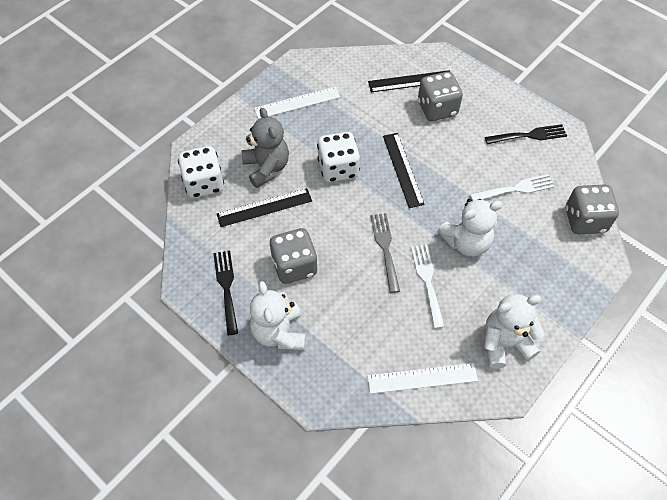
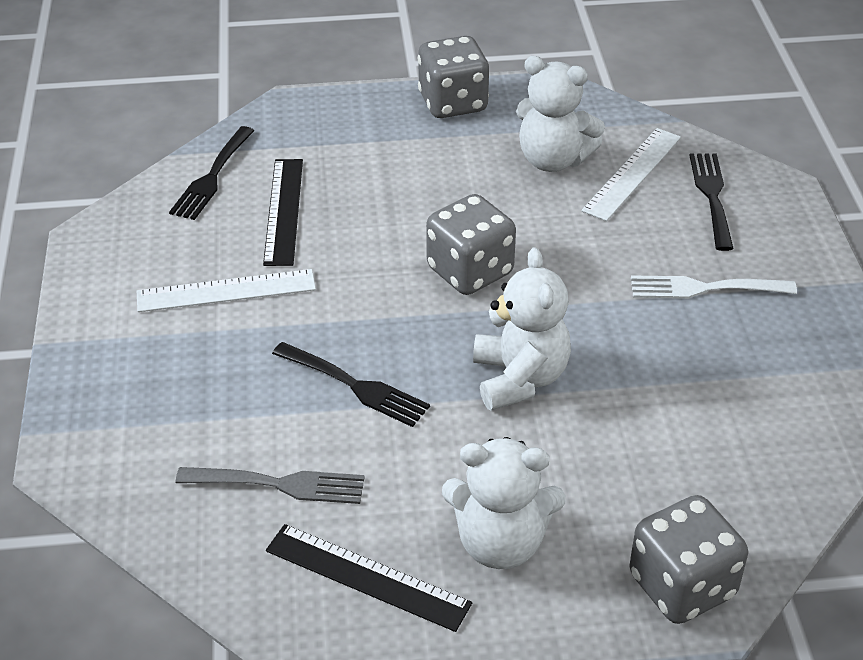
black fork: 2 -> 3
black ruler: 3 -> 2
grey teddy bear: 1 -> 0
white dice: 2 -> 0
white fork: 2 -> 1

